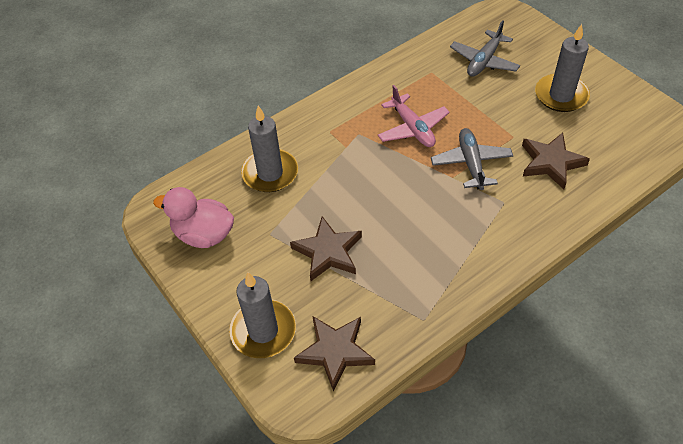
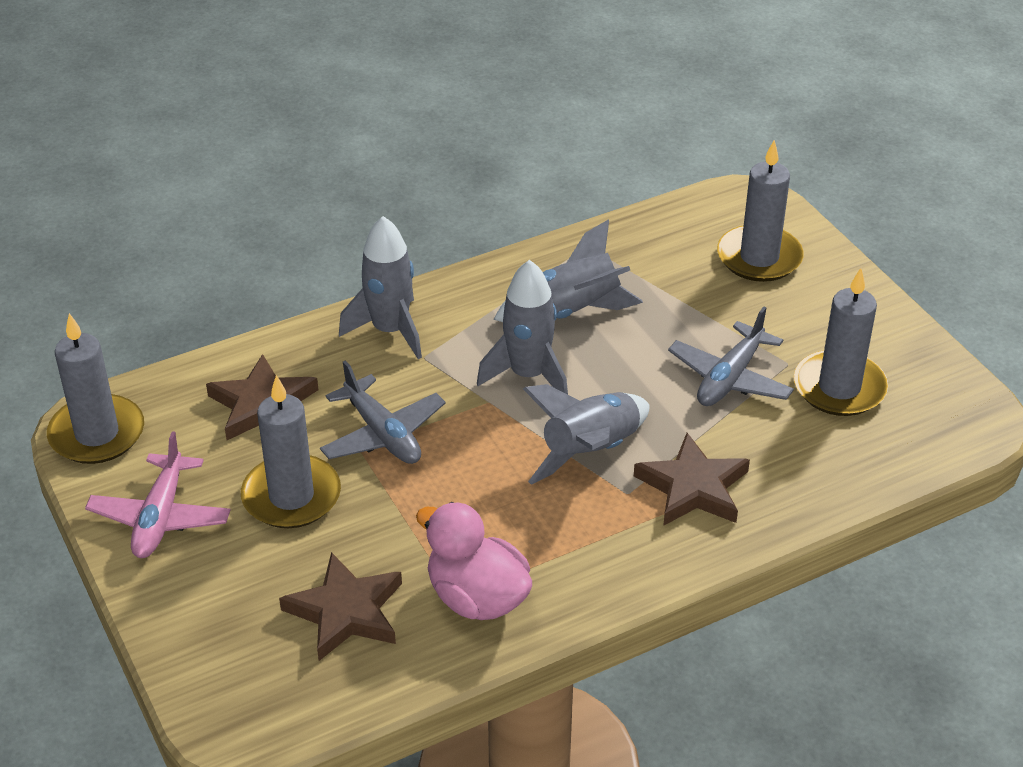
grey candle: 3 -> 4
grey rocket: 0 -> 4

